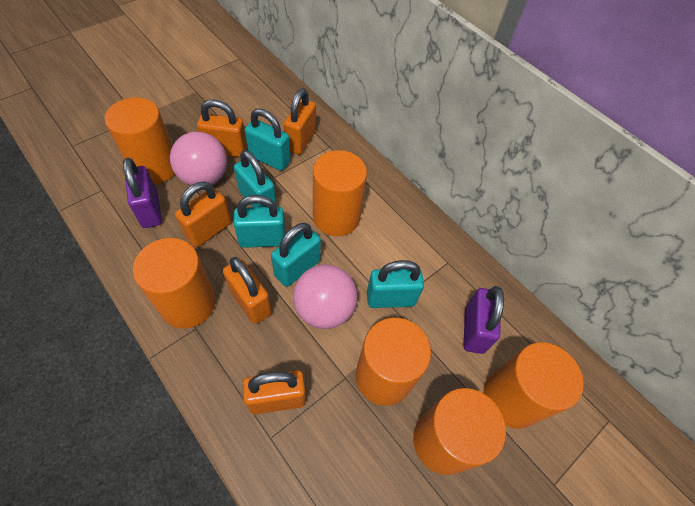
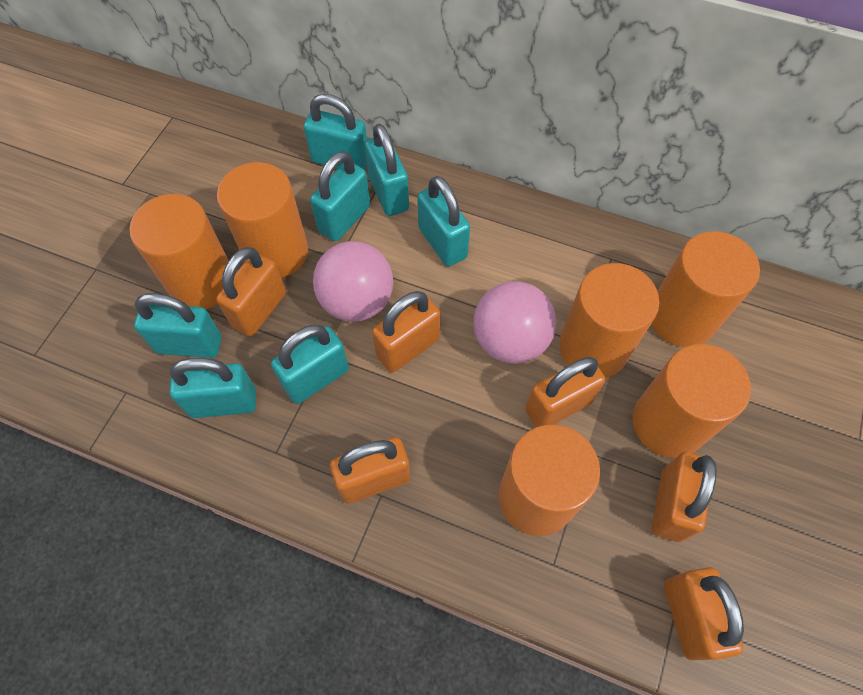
orange padlock: 5 -> 6
purple padlock: 2 -> 0
turquoise padlock: 5 -> 7

